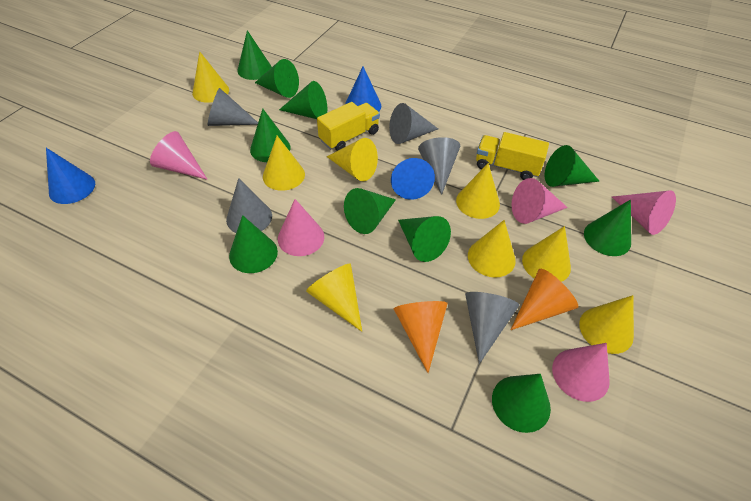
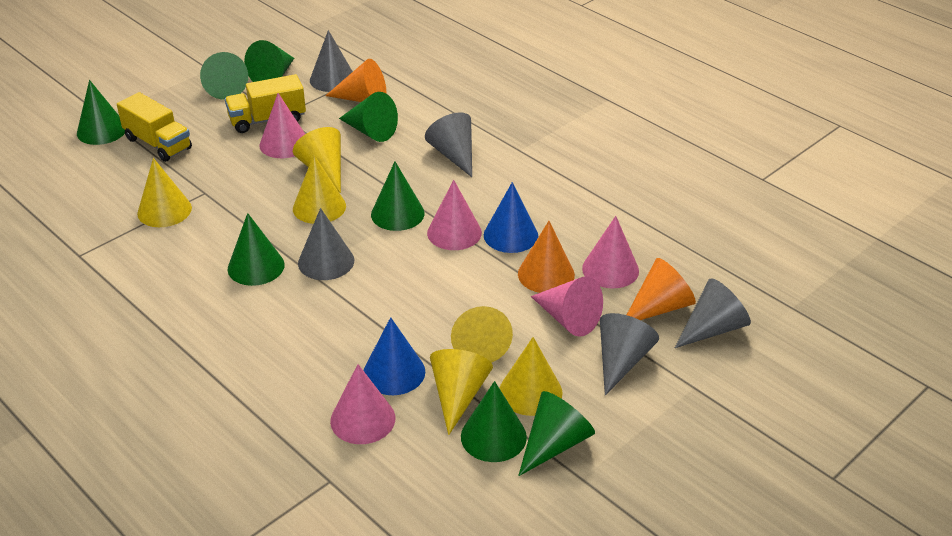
blue cone: 3 -> 2
green cone: 10 -> 8
orange cone: 2 -> 3
yellow cone: 8 -> 6

